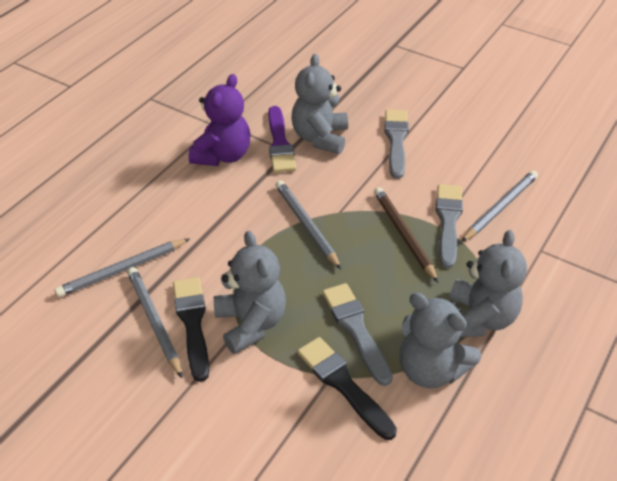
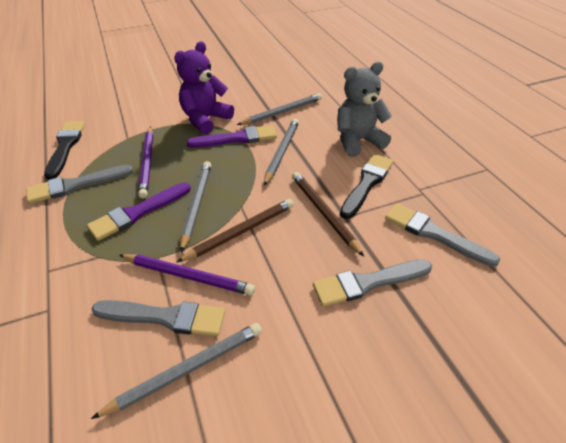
brown pencil: 1 -> 2
grey brush: 3 -> 4
grey teddy bear: 4 -> 1
purple brush: 1 -> 2
purple pencil: 0 -> 2

